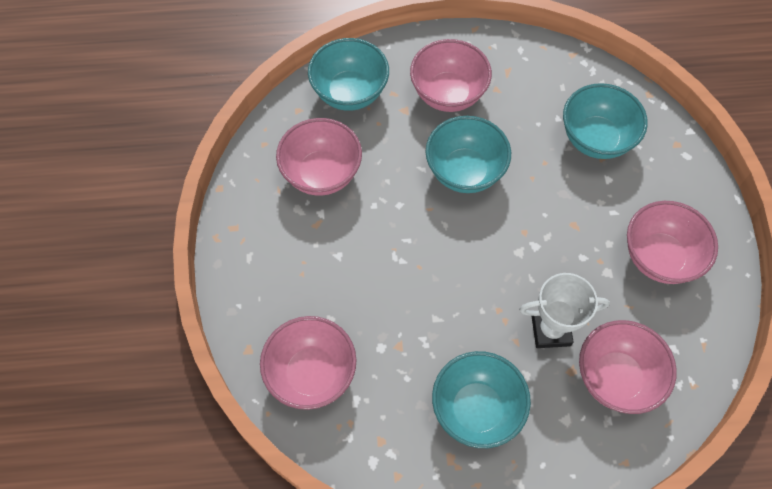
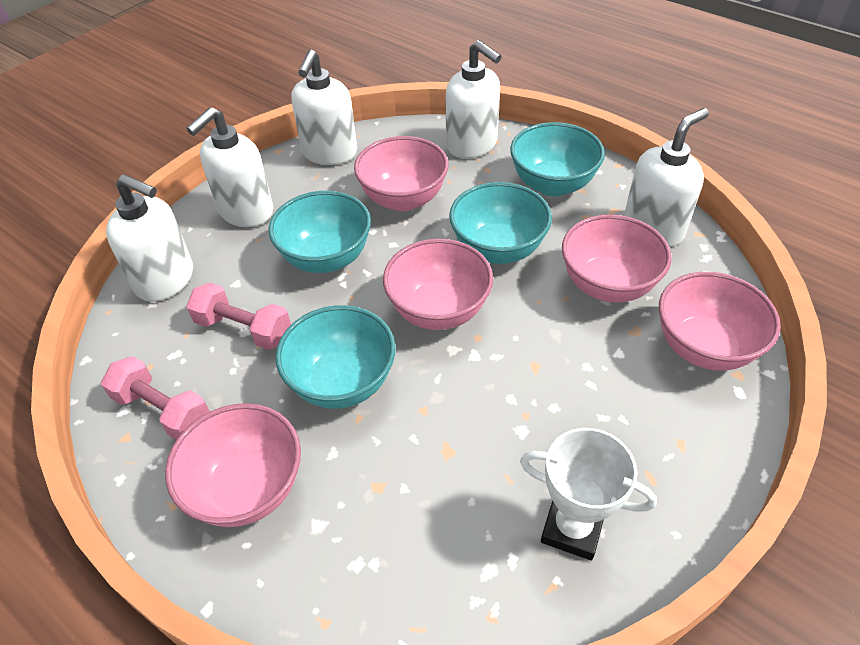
pink dumbbell: 0 -> 2
white soap dispenser: 0 -> 5

